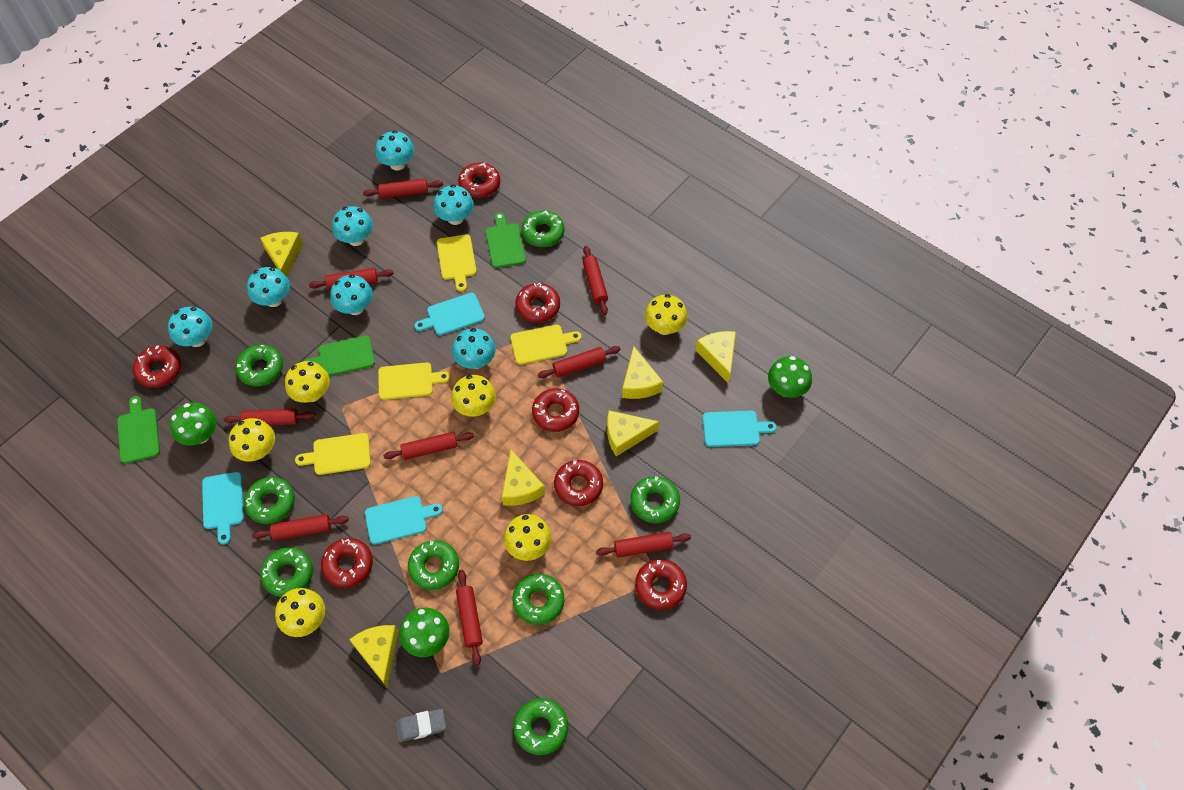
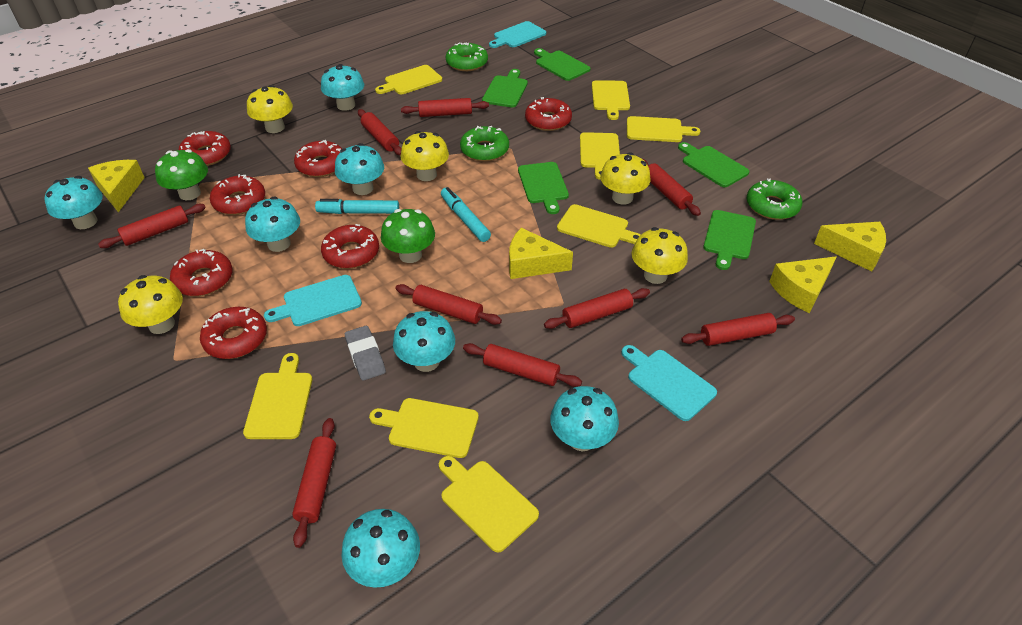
green cutting board: 3 -> 5
green donut: 8 -> 3
green mushroom: 3 -> 2
turquoise cutting board: 4 -> 3
turquoise marker: 0 -> 2
yellow cheese: 6 -> 4
yellow cutting board: 4 -> 8
yellow mushroom: 6 -> 5

